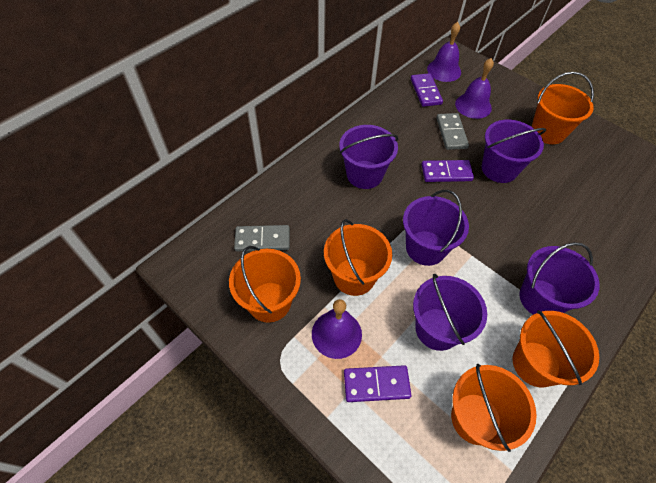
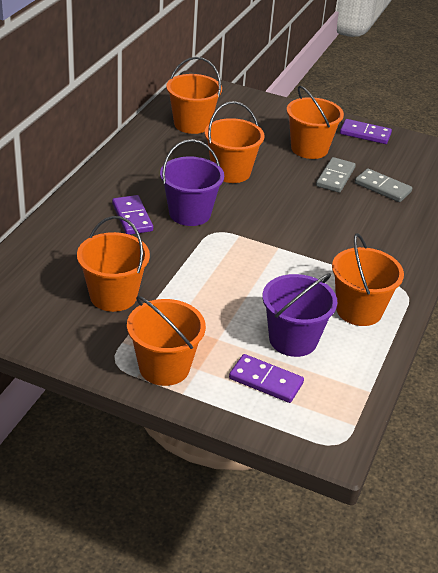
orange bucket: 5 -> 6
purple bell: 3 -> 0
purple bucket: 5 -> 2

